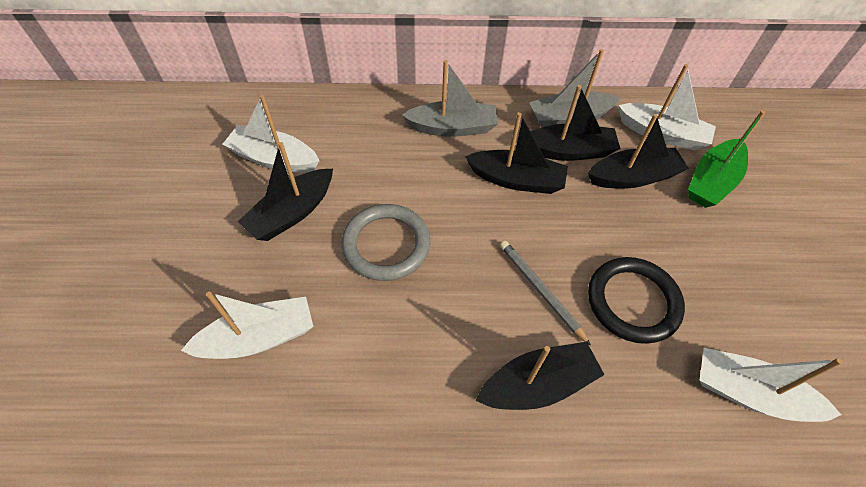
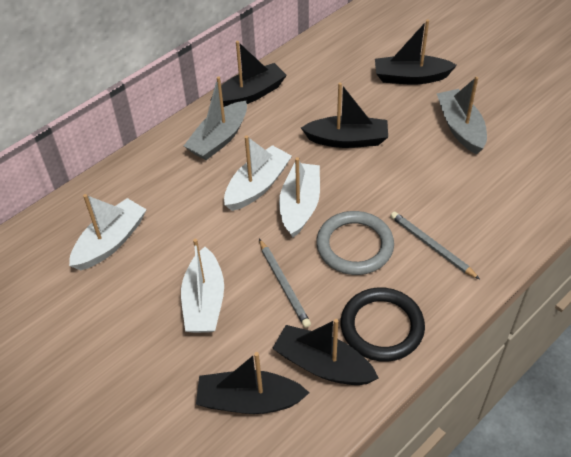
green boat: 1 -> 0
grey pencil: 1 -> 2

